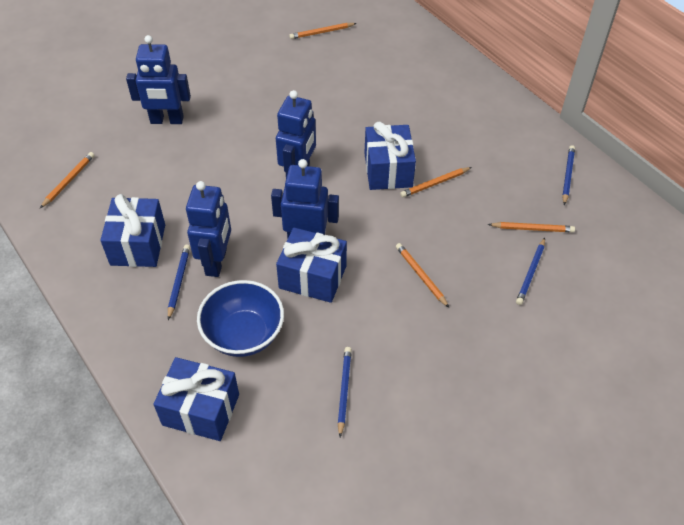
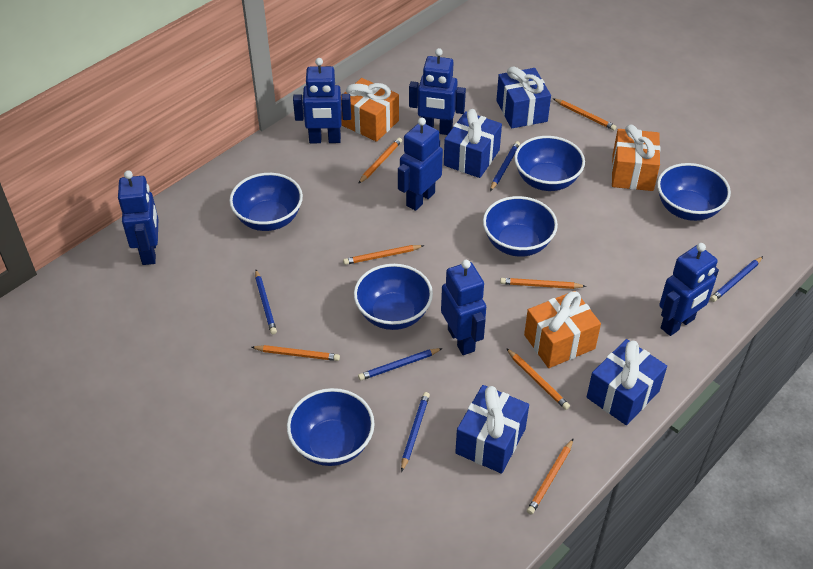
blue bowl: 1 -> 6
blue pencil: 4 -> 5
blue robot: 4 -> 6
orange gift: 0 -> 3
orange pencil: 5 -> 7

